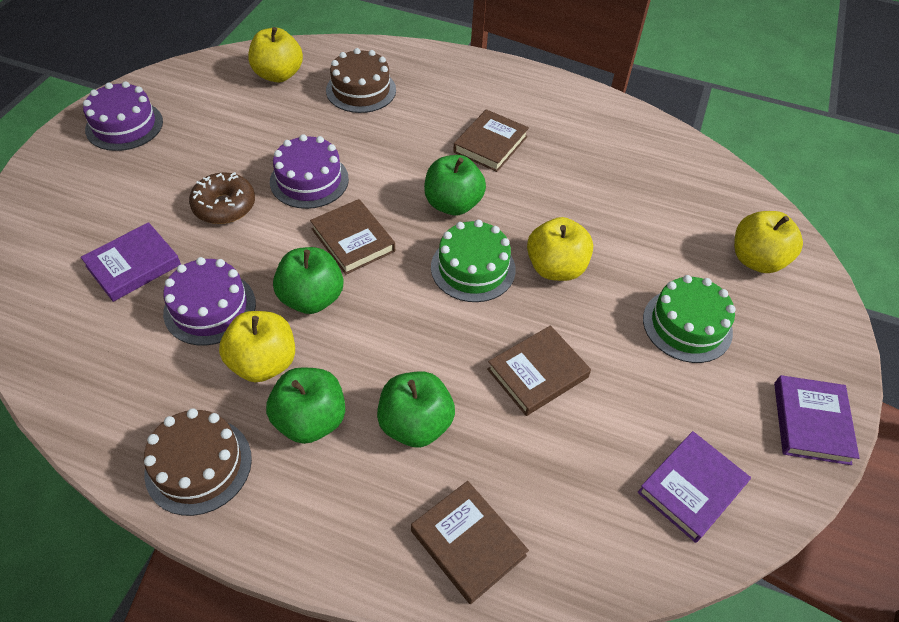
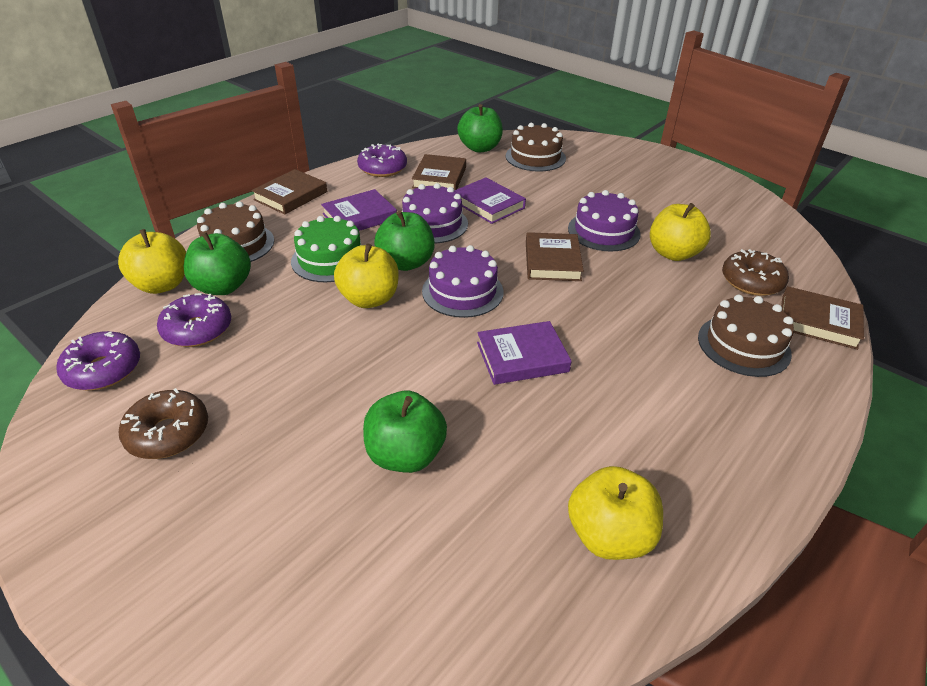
brown cake: 2 -> 3
brown donut: 1 -> 2
green cake: 2 -> 1
purple donut: 0 -> 3

